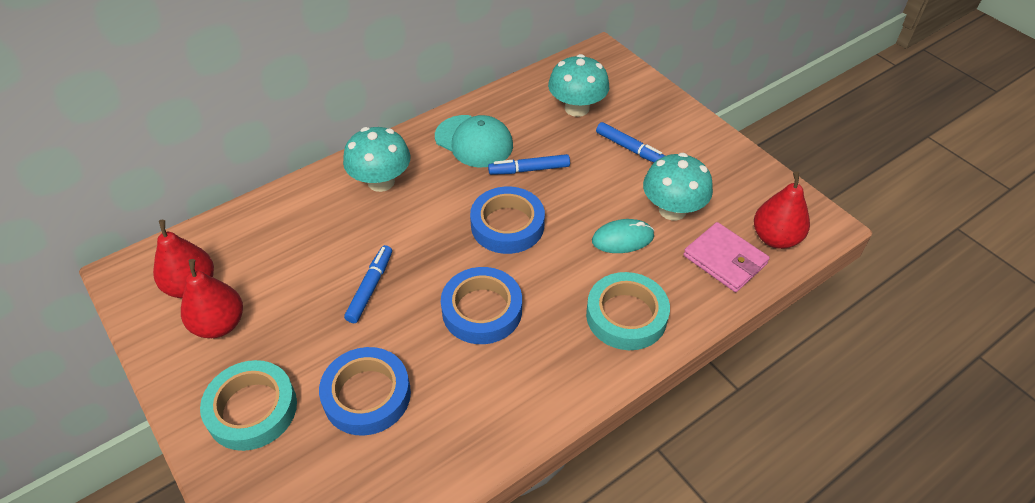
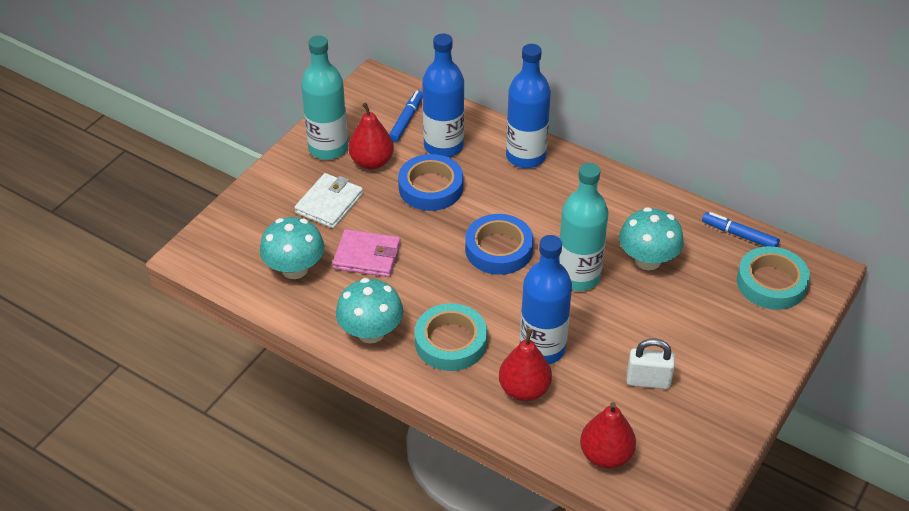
blue bottle: 0 -> 3
blue marker: 3 -> 2
blue tape: 3 -> 2
turquoise bottle: 0 -> 2
turquoise cap: 1 -> 0
turquoise mouse: 1 -> 0
white padlock: 0 -> 1
white wallet: 0 -> 1

